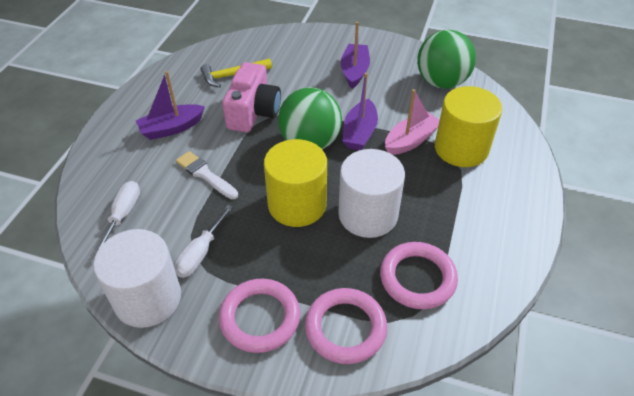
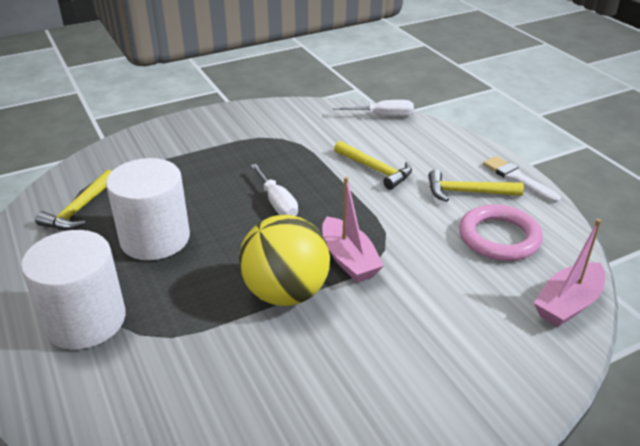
green ball: 2 -> 0
pink boat: 1 -> 2
pink camera: 1 -> 0
pink ring: 3 -> 1
purple boat: 3 -> 0
yellow ball: 0 -> 1
yellow cylinder: 2 -> 0
yellow hammer: 1 -> 3

